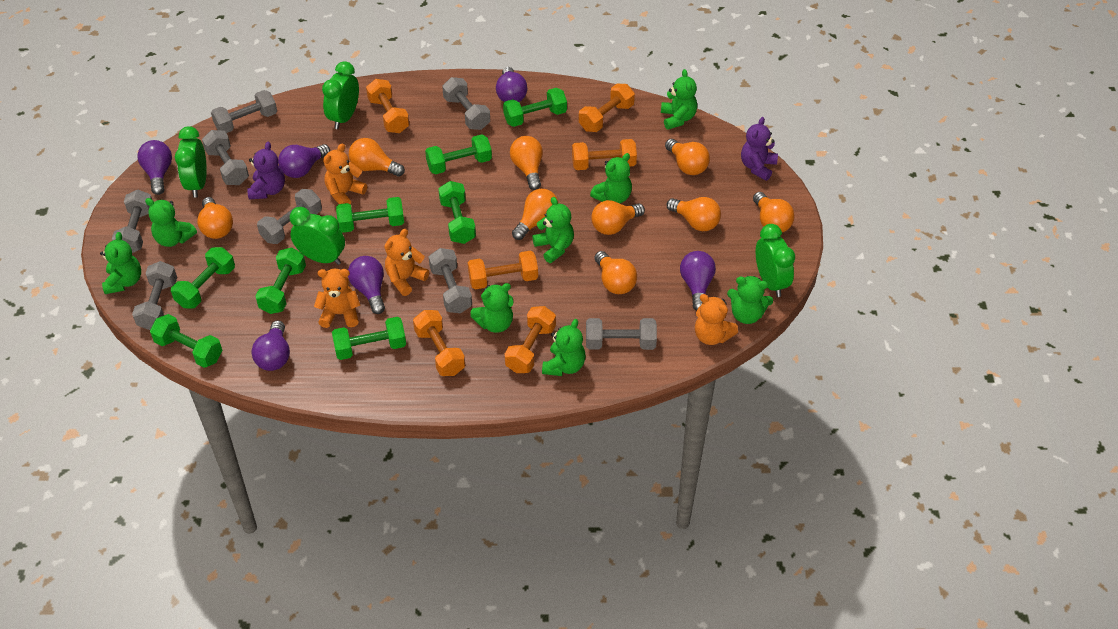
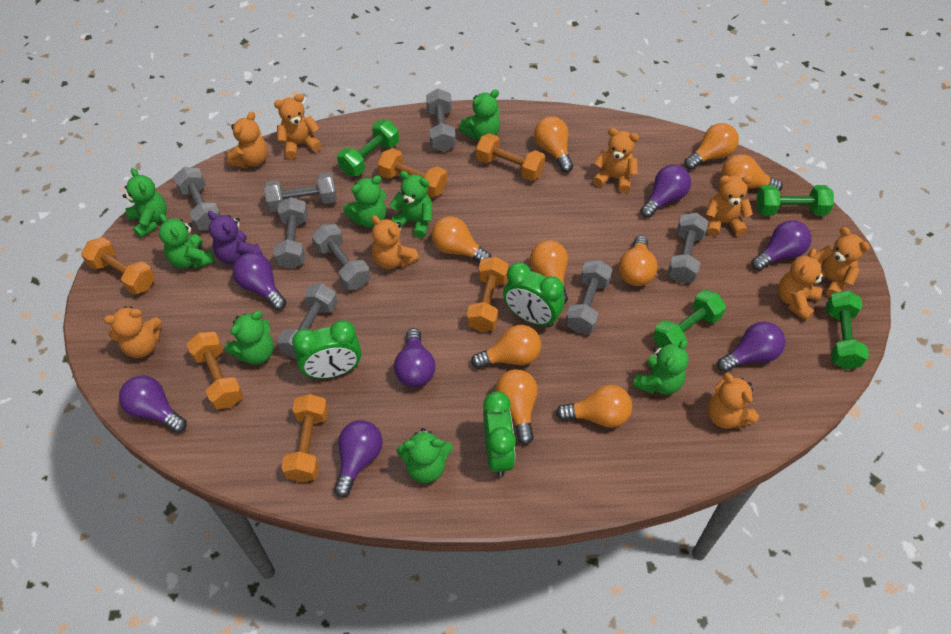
green clock: 4 -> 3
green dumbbell: 8 -> 4
orange teddy bear: 4 -> 9
purple light bulb: 6 -> 7
purple teddy bear: 2 -> 1

